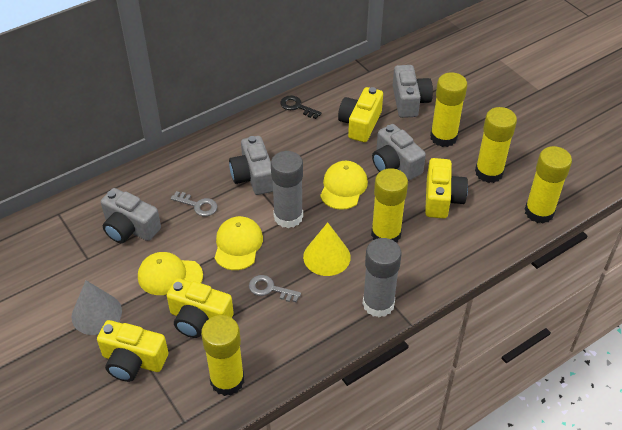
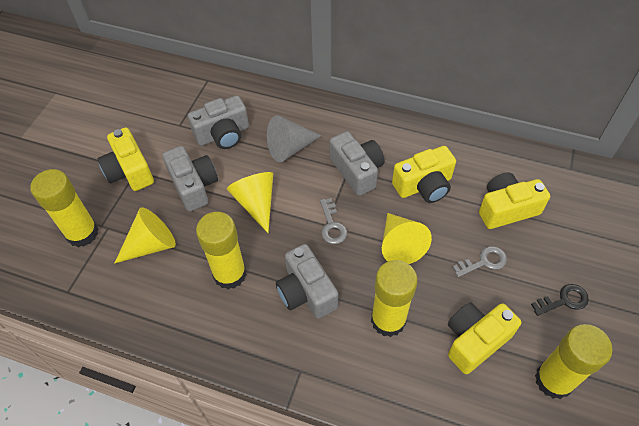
grey glue stick: 2 -> 0
yellow cap: 3 -> 0
yellow cone: 1 -> 3
yellow glue stick: 5 -> 4

